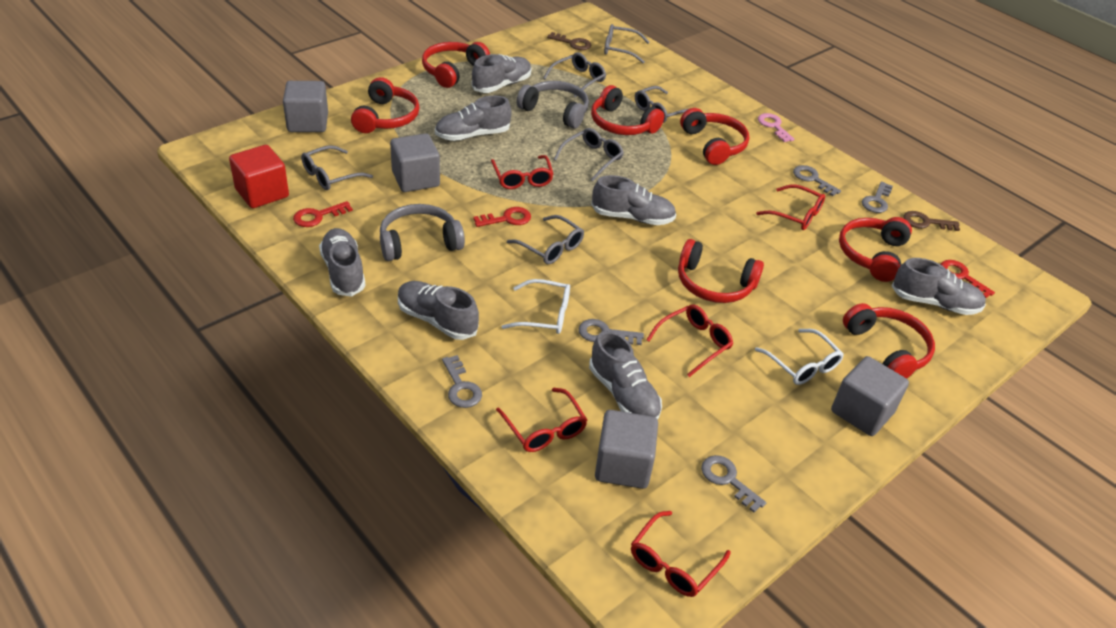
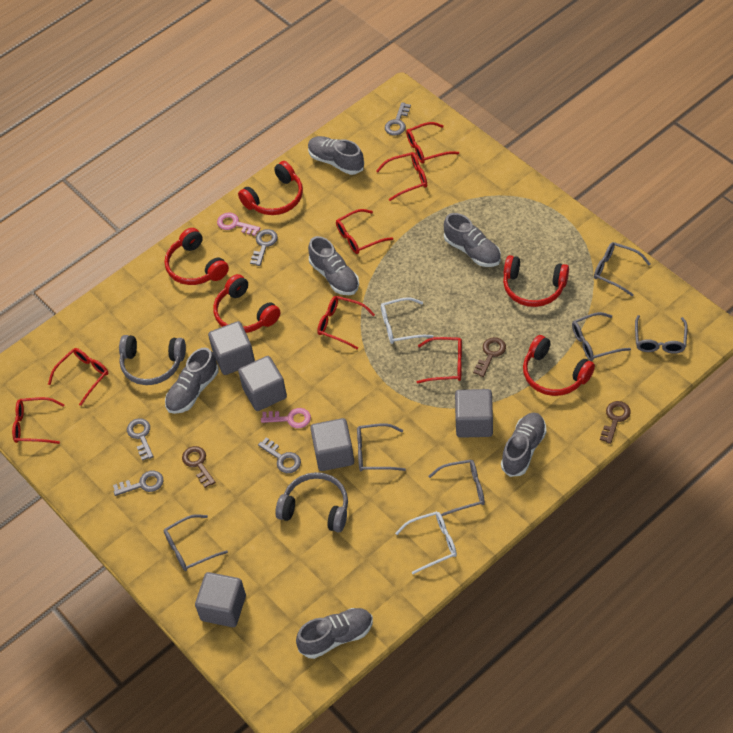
brown key: 2 -> 3
grey cube: 4 -> 5
grey shoe: 7 -> 6
pink key: 1 -> 2
red cube: 1 -> 0
red glasses: 5 -> 7
red headphones: 7 -> 5
red key: 3 -> 0

